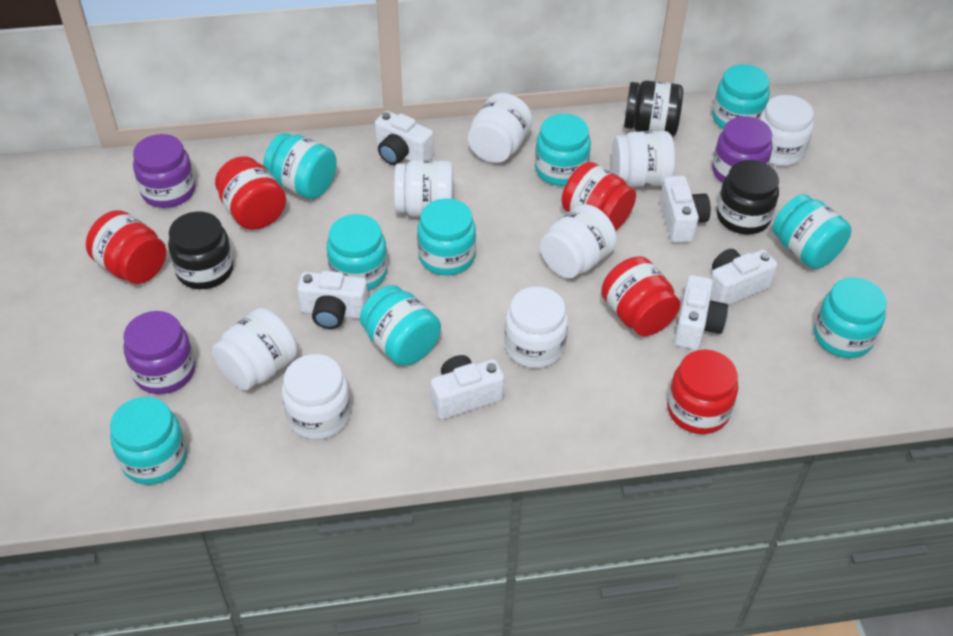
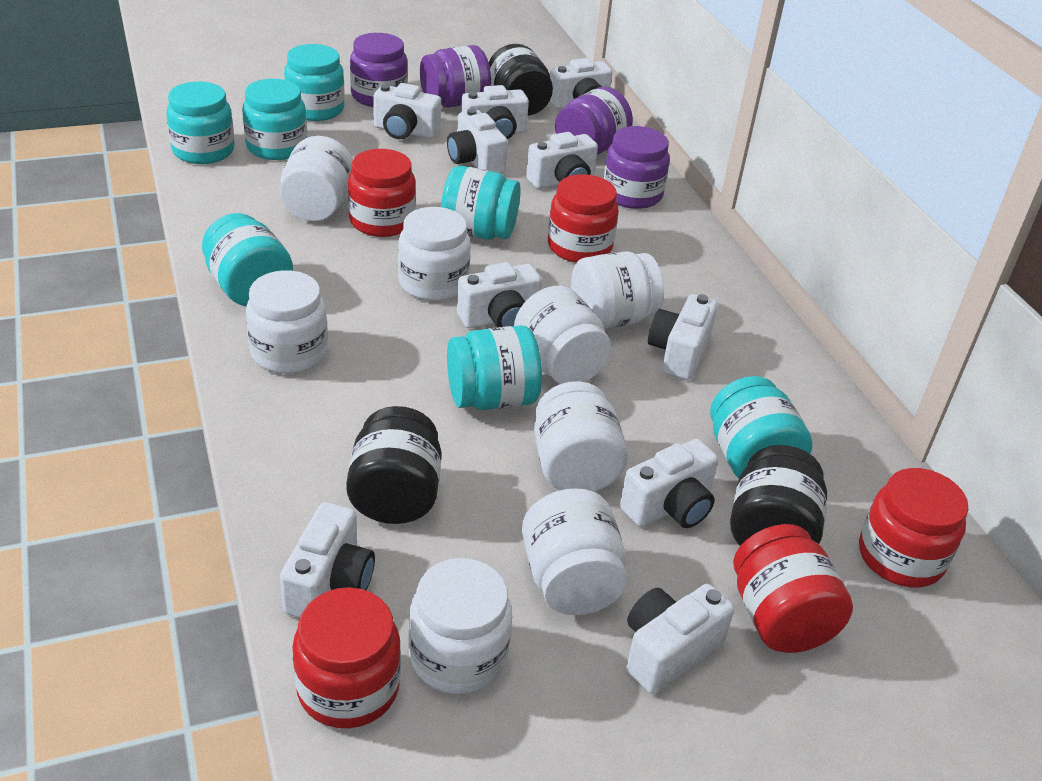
purple jar: 3 -> 4
turquoise jar: 9 -> 7
white camera: 6 -> 10

